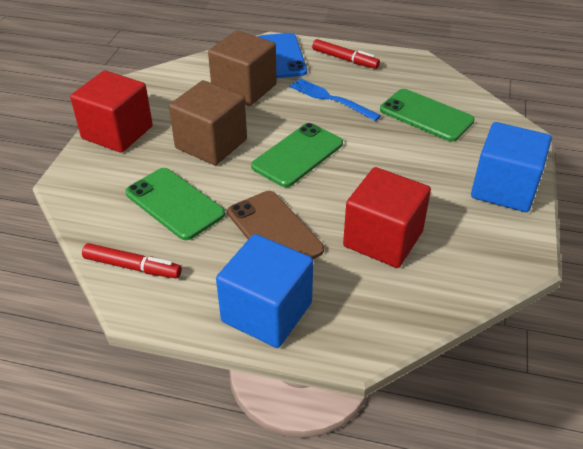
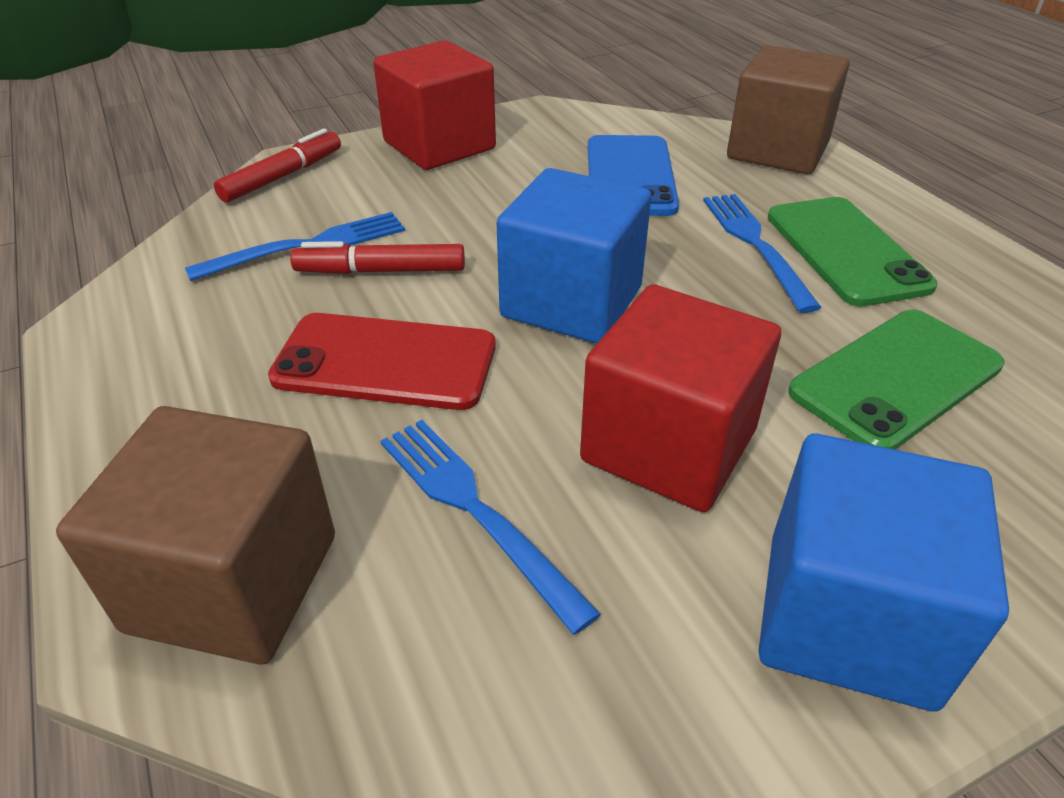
blue fork: 1 -> 3
brown phone: 1 -> 0
green phone: 3 -> 2
red phone: 0 -> 1

